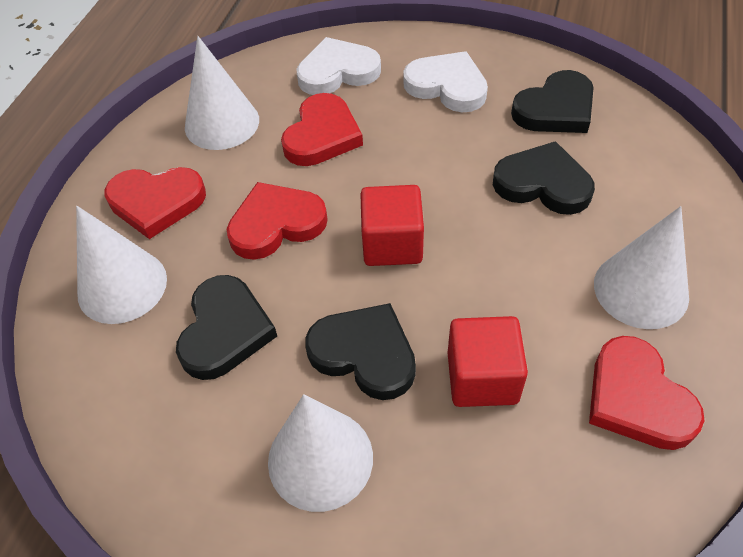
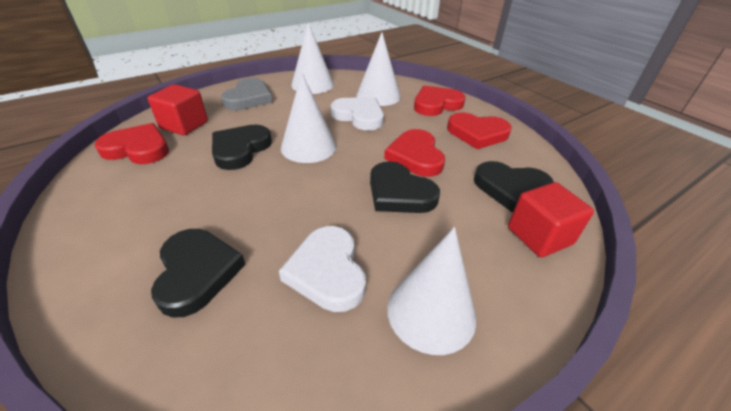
grey heart: 0 -> 1

